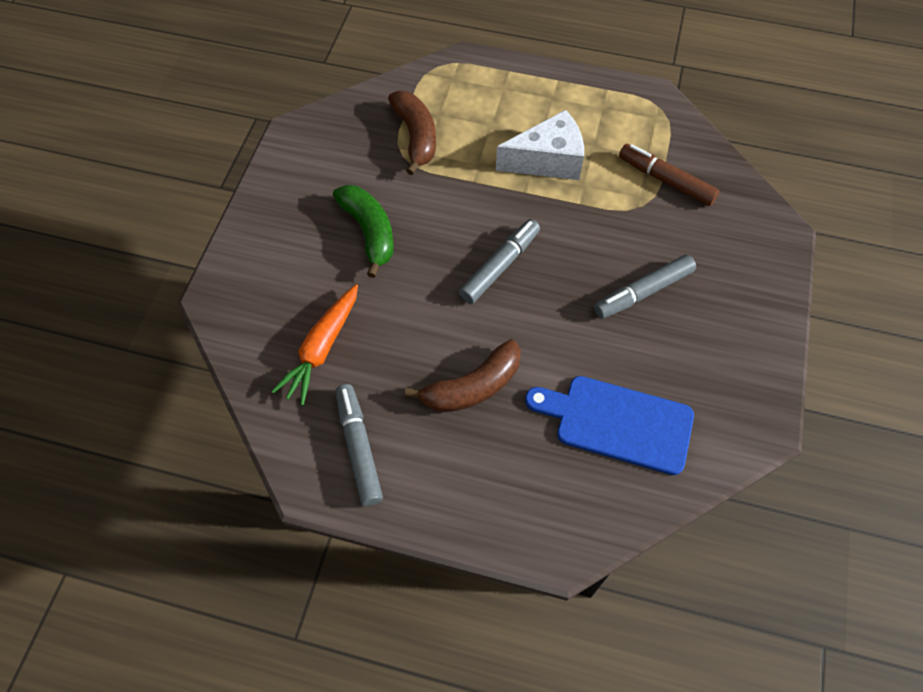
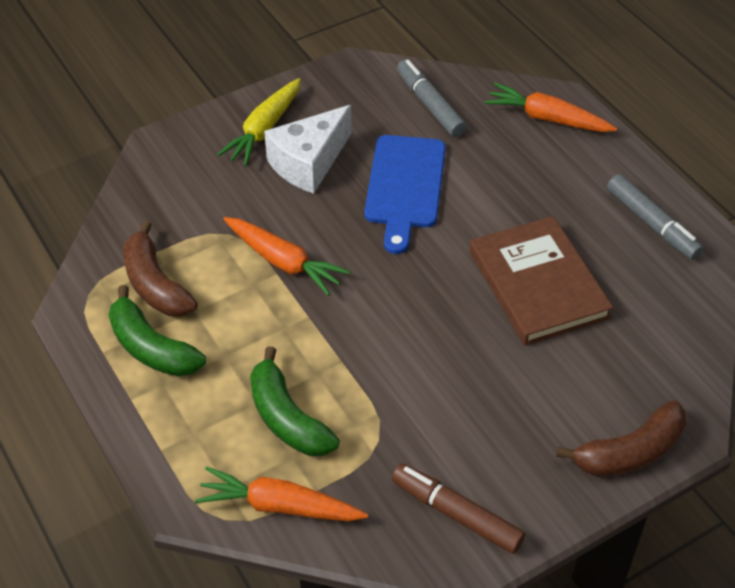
brown book: 0 -> 1
green banana: 1 -> 2
grey marker: 3 -> 2
orange carrot: 1 -> 3
yellow carrot: 0 -> 1

